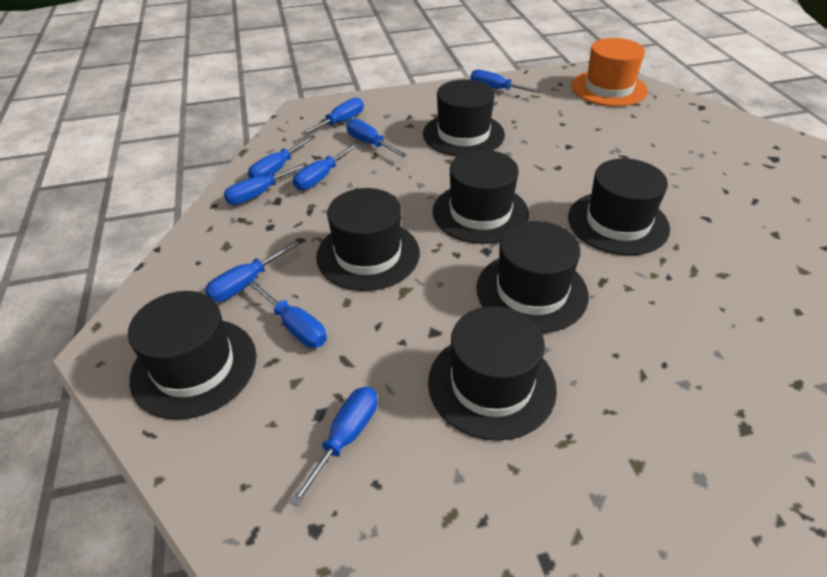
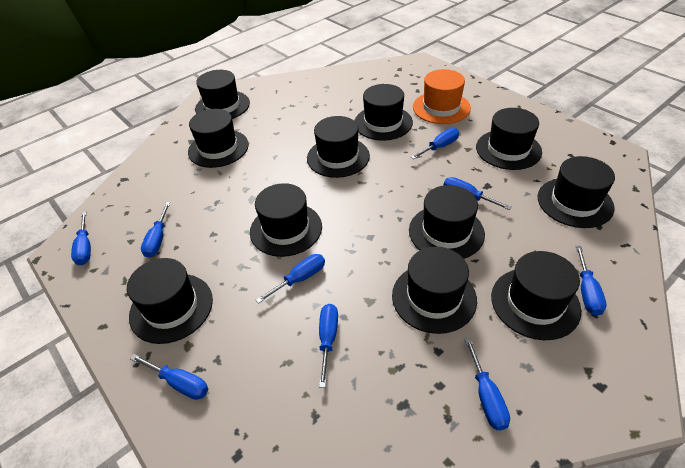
black hat: 7 -> 11

